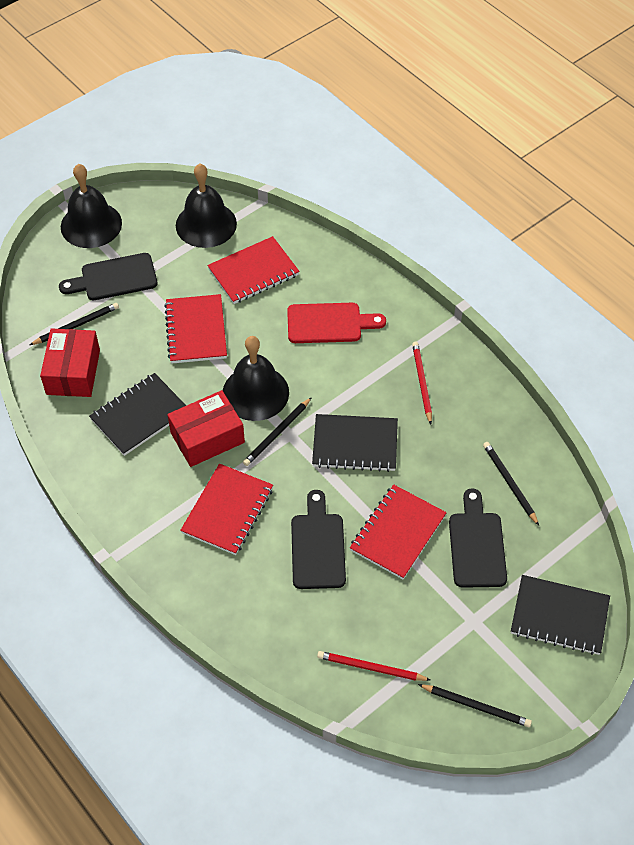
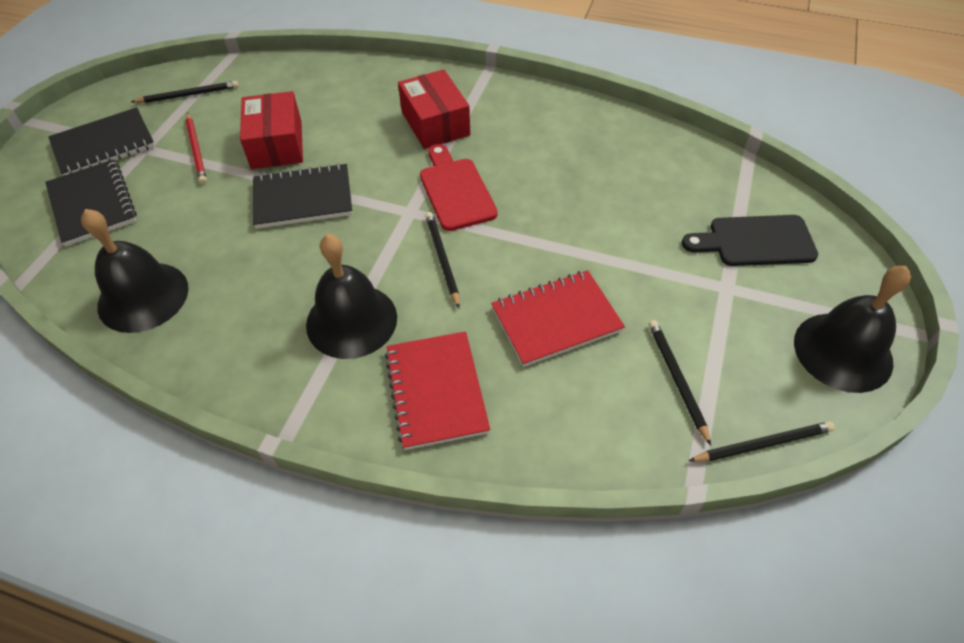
black cutting board: 3 -> 1
red notebook: 4 -> 2
red pencil: 2 -> 1

